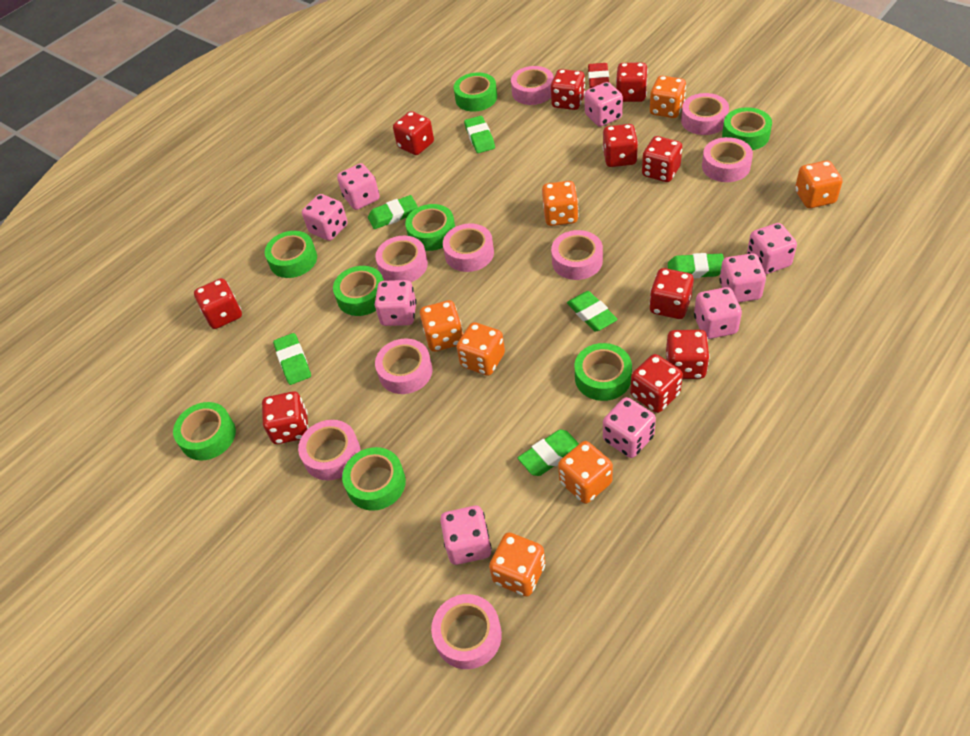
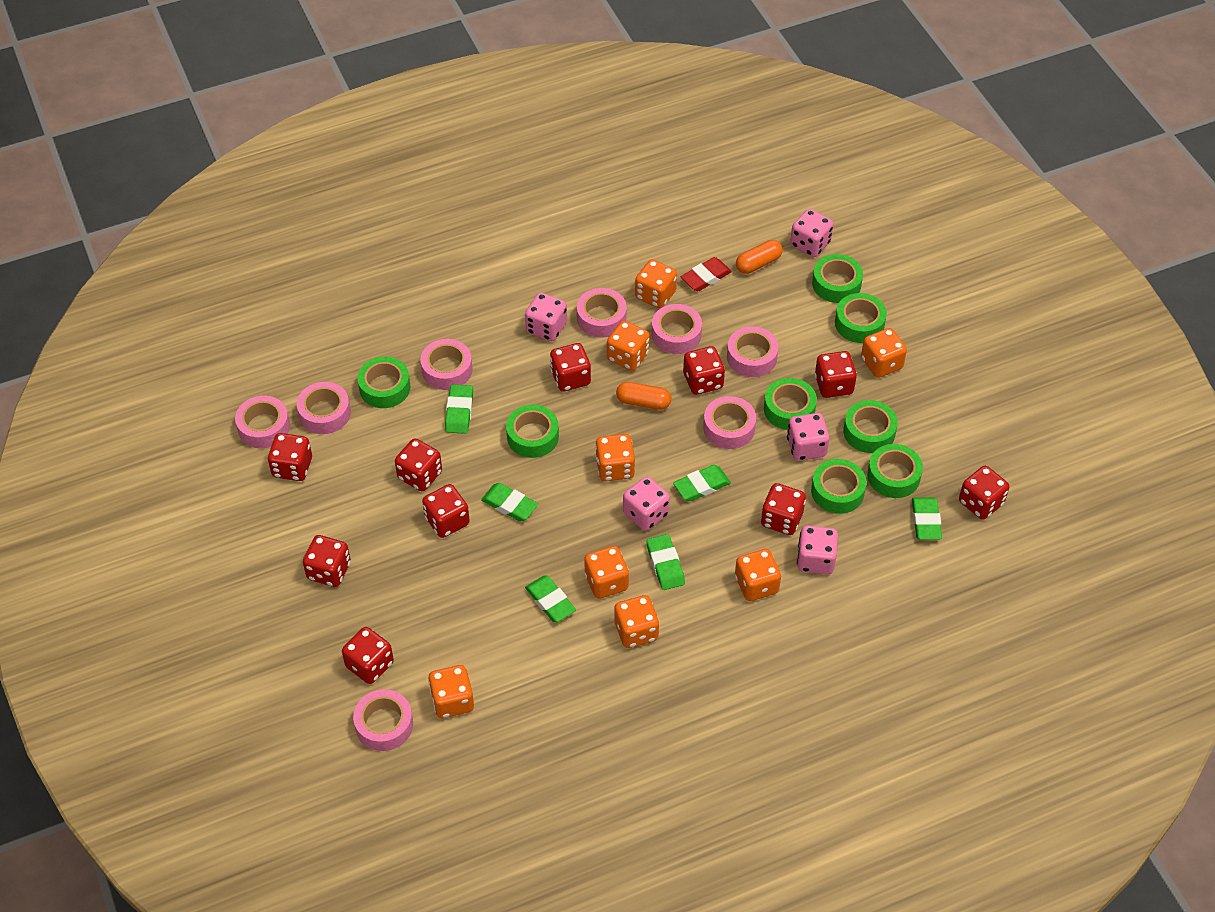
orange capsule: 0 -> 2
orange dice: 7 -> 8
pink dice: 9 -> 5
pink tape: 9 -> 8

